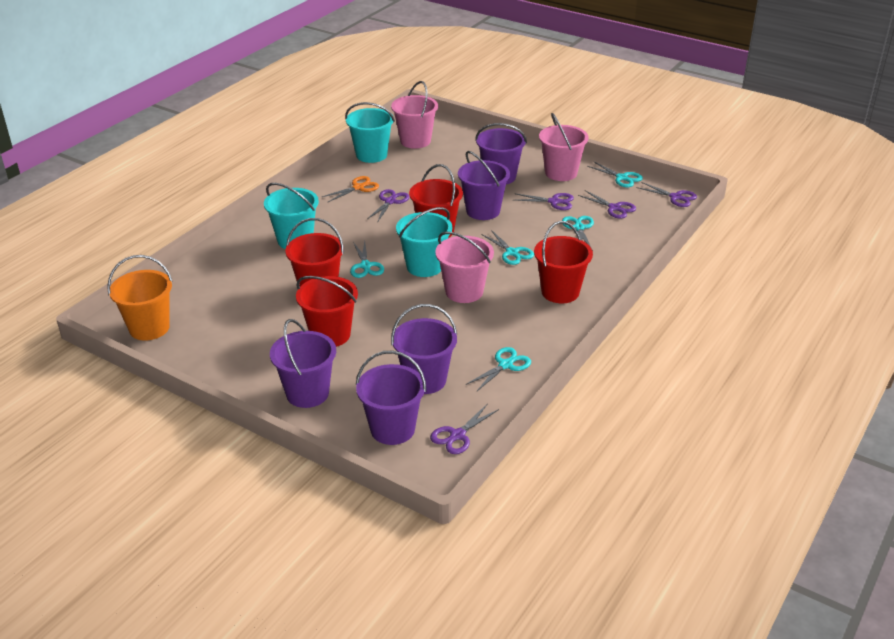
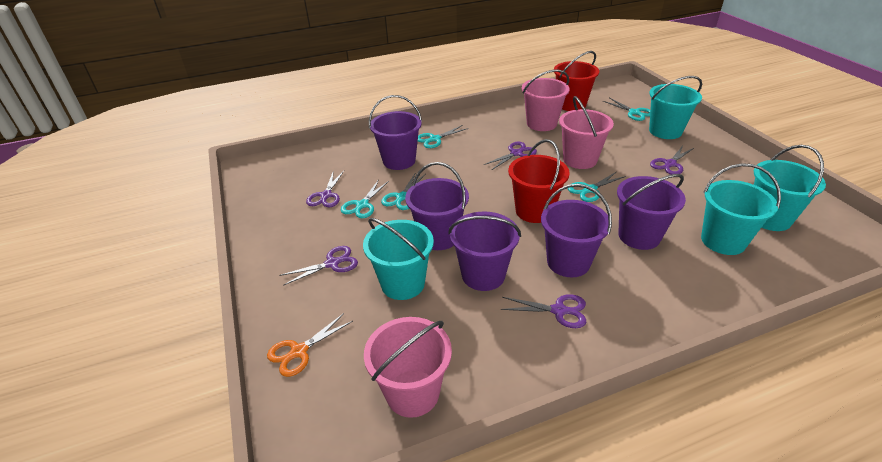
orange bucket: 1 -> 0
red bucket: 4 -> 2
turquoise bucket: 3 -> 4

